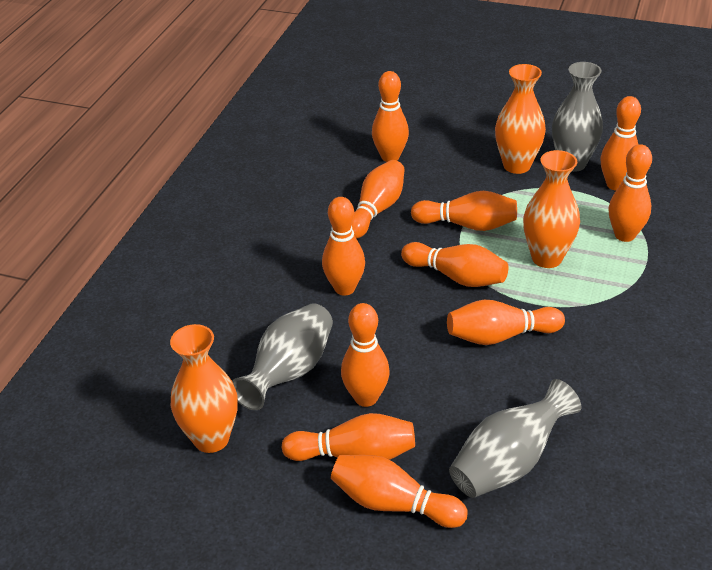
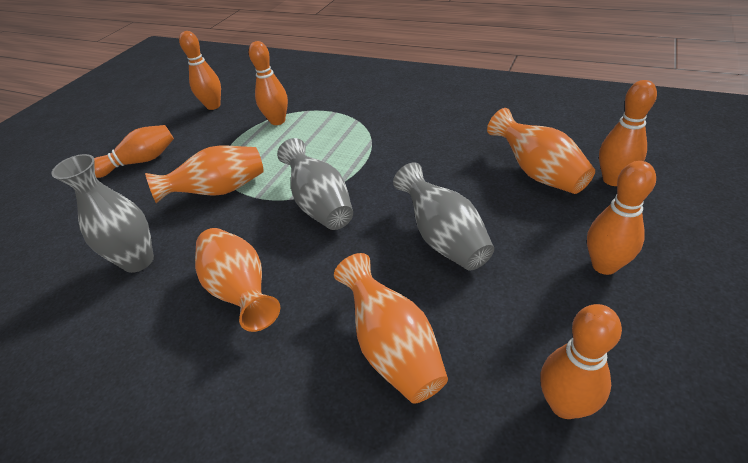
orange bowling pin: 11 -> 6
orange vase: 3 -> 4

